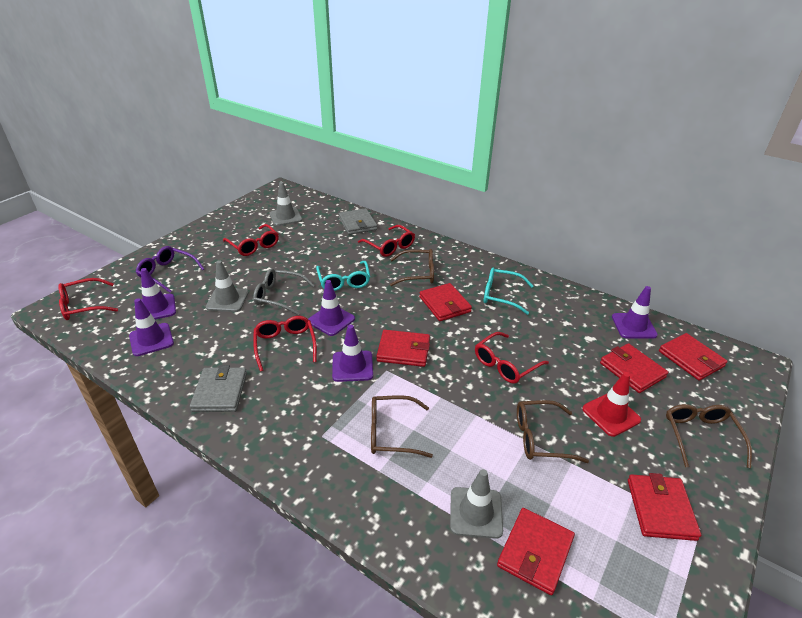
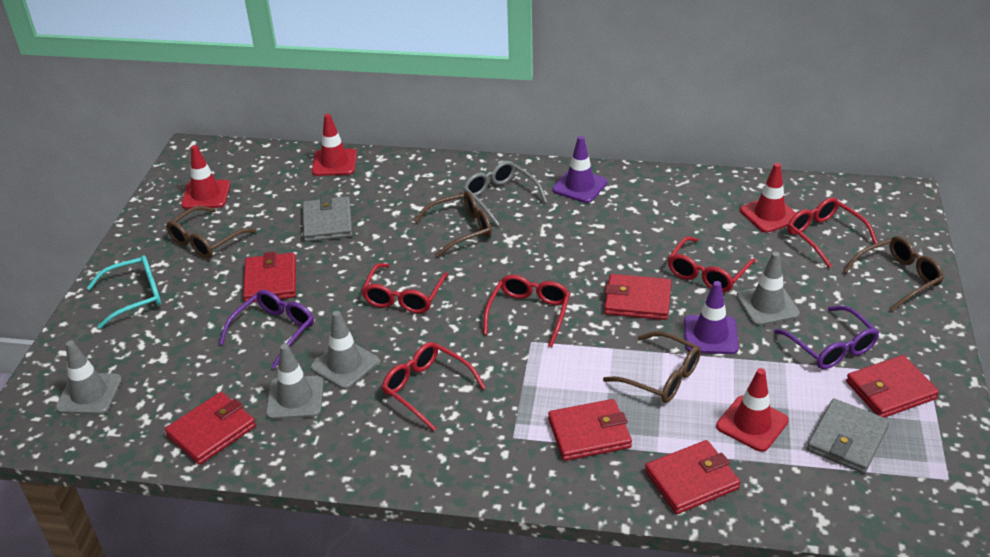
grey traffic cone: 3 -> 4
purple glasses: 1 -> 2
purple traffic cone: 5 -> 2
red traffic cone: 1 -> 4
turquoise glasses: 2 -> 1

